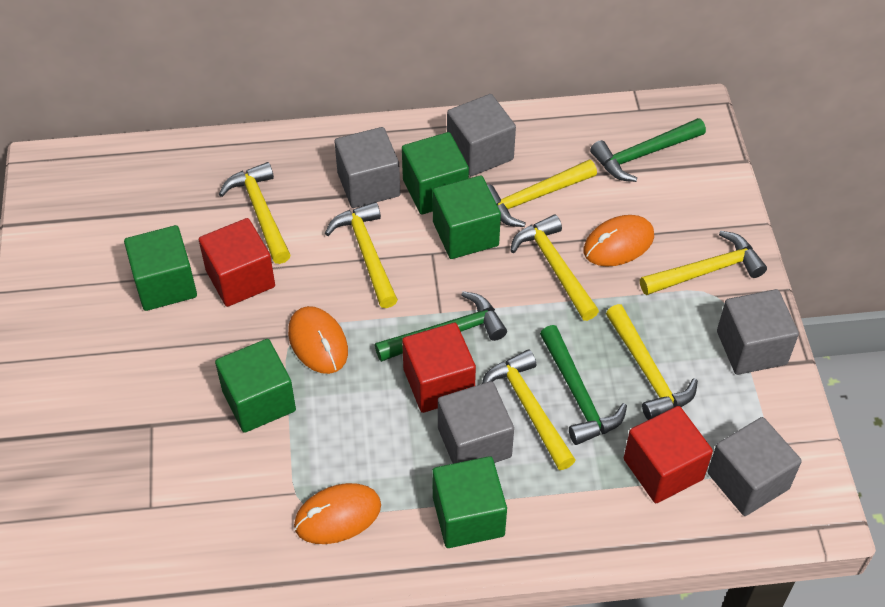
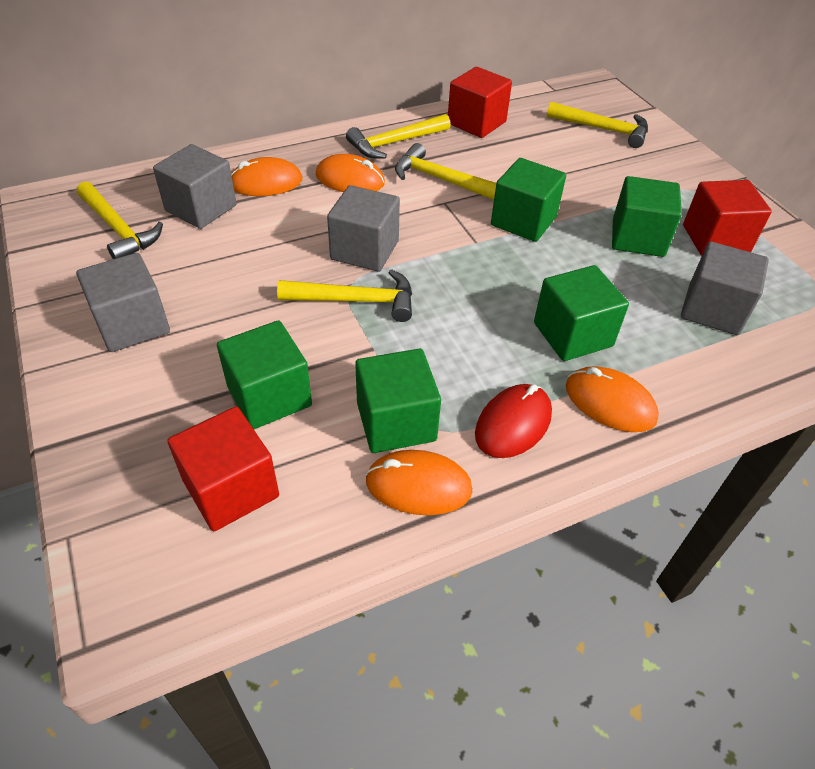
green hammer: 3 -> 0
grey cube: 5 -> 4
orange mouse: 3 -> 4
red mouse: 0 -> 1
yellow hammer: 7 -> 5

